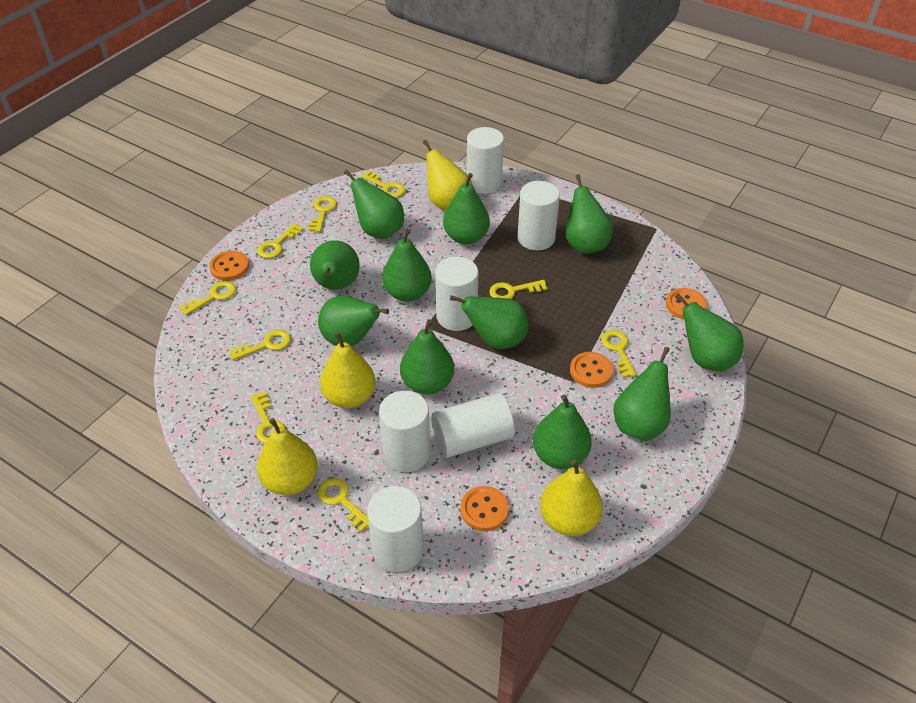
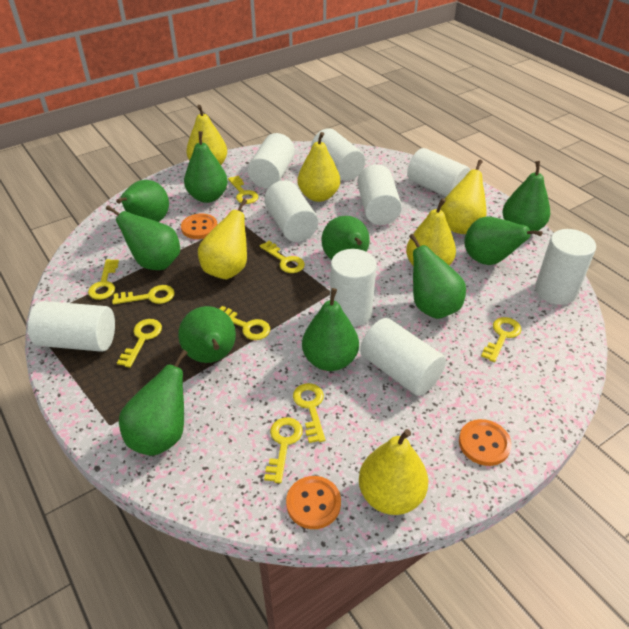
green pear: 11 -> 10
orange button: 4 -> 3
white cylinder: 6 -> 9
yellow pear: 4 -> 6

